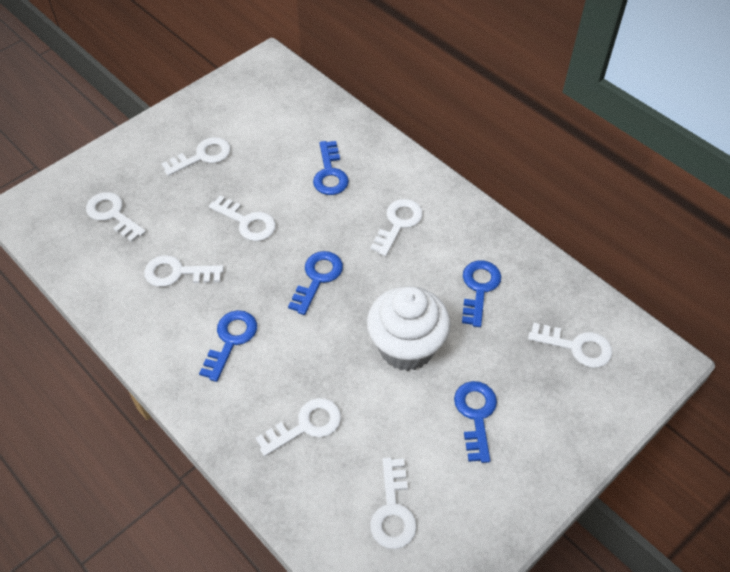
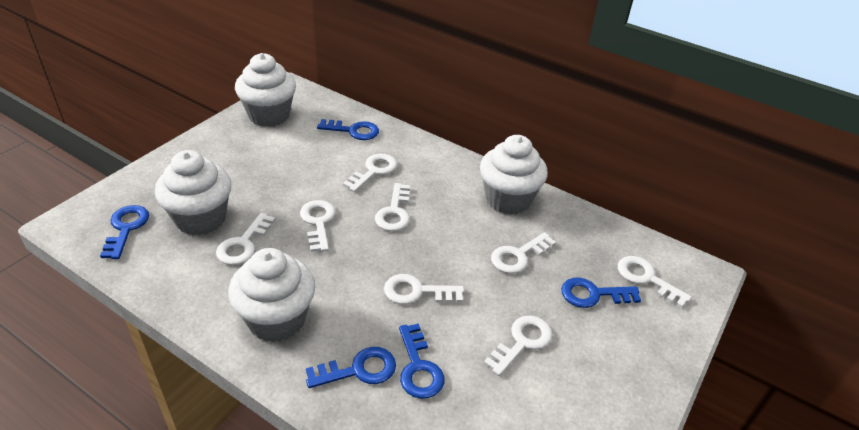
white cupcake: 1 -> 4

